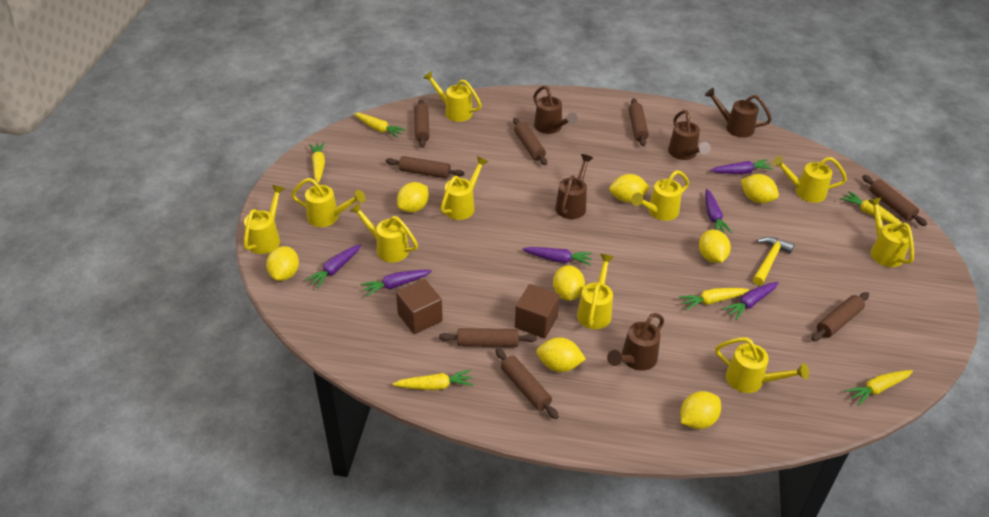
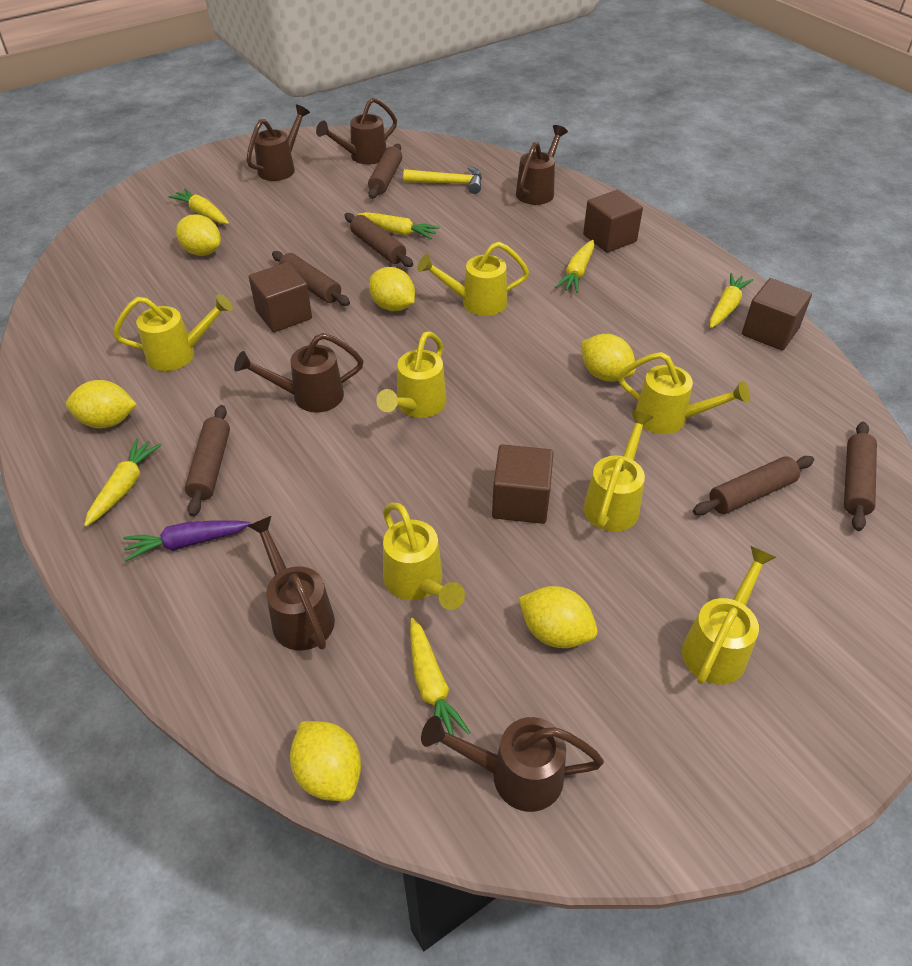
brown cube: 2 -> 4
brown rolling pin: 8 -> 6
brown watering can: 5 -> 6
purple carrot: 6 -> 1
yellow lemon: 8 -> 6
yellow watering can: 10 -> 7

